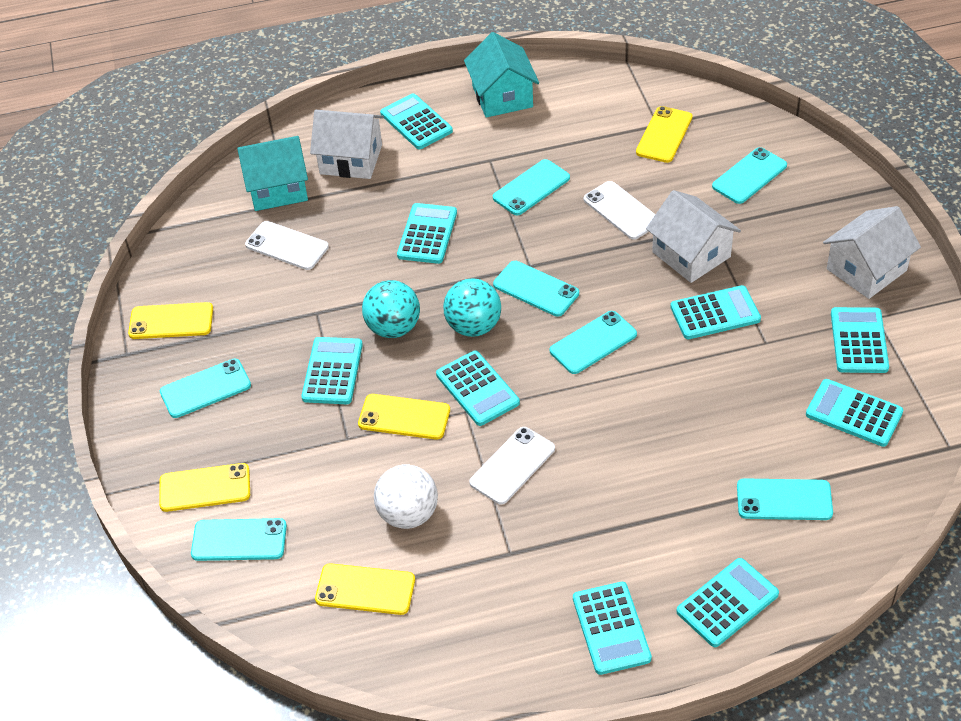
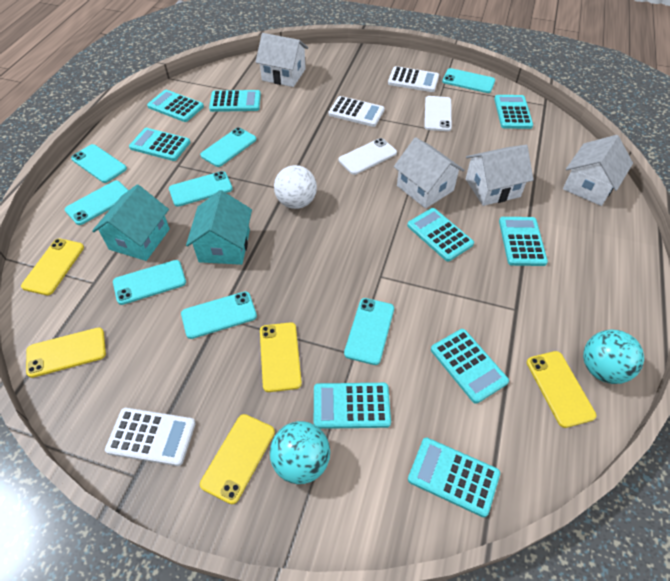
turquoise phone: 7 -> 8
white calculator: 0 -> 3
white house: 3 -> 4
white phone: 3 -> 2

